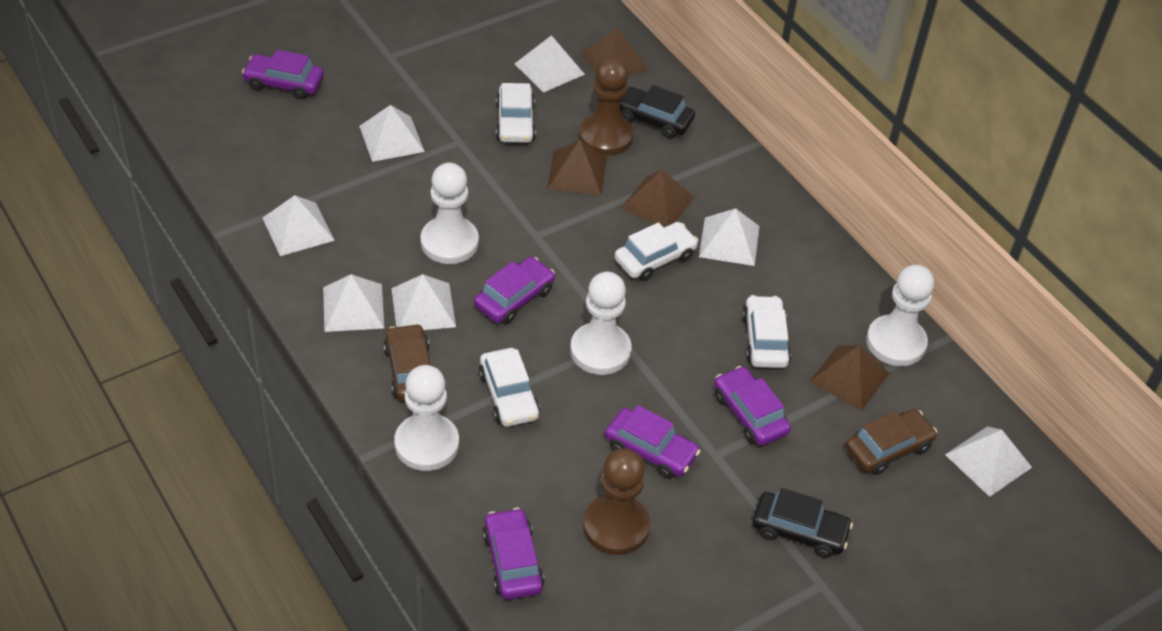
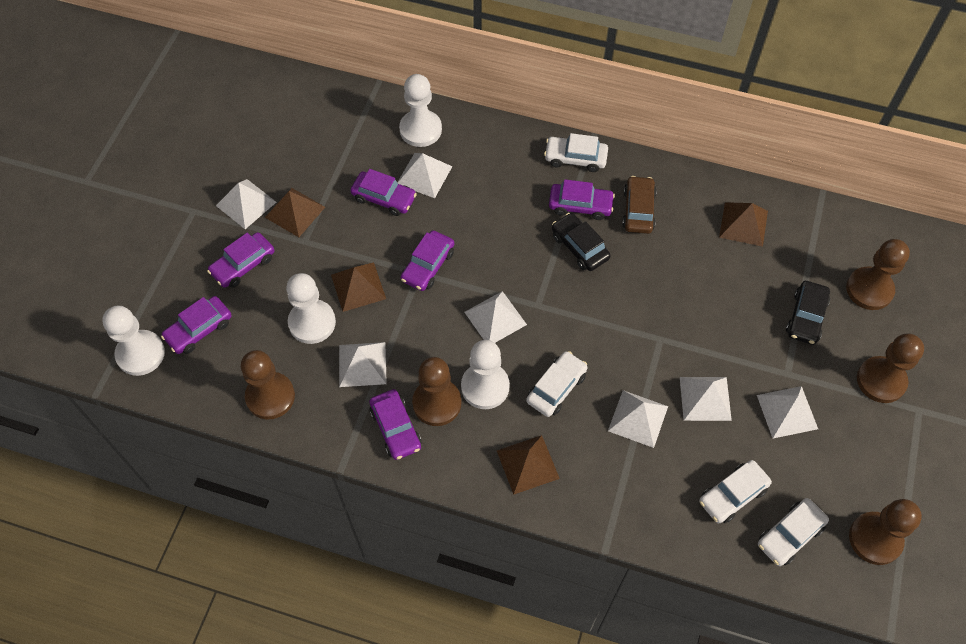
brown car: 2 -> 1
brown pawn: 2 -> 5
purple car: 5 -> 6

